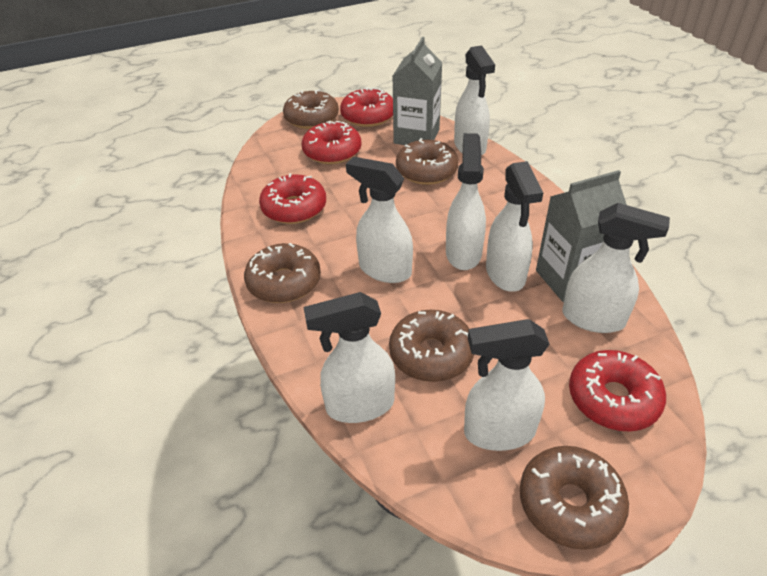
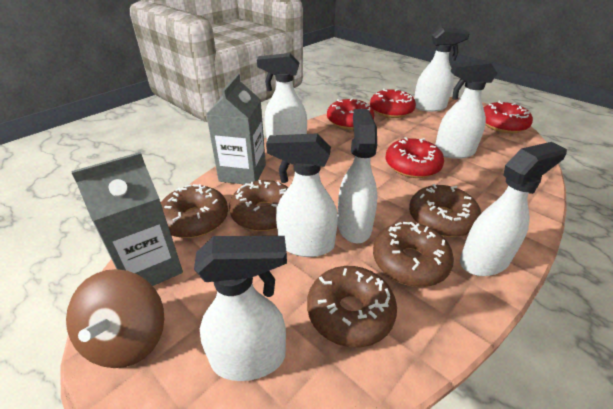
brown spinning top: 0 -> 1

